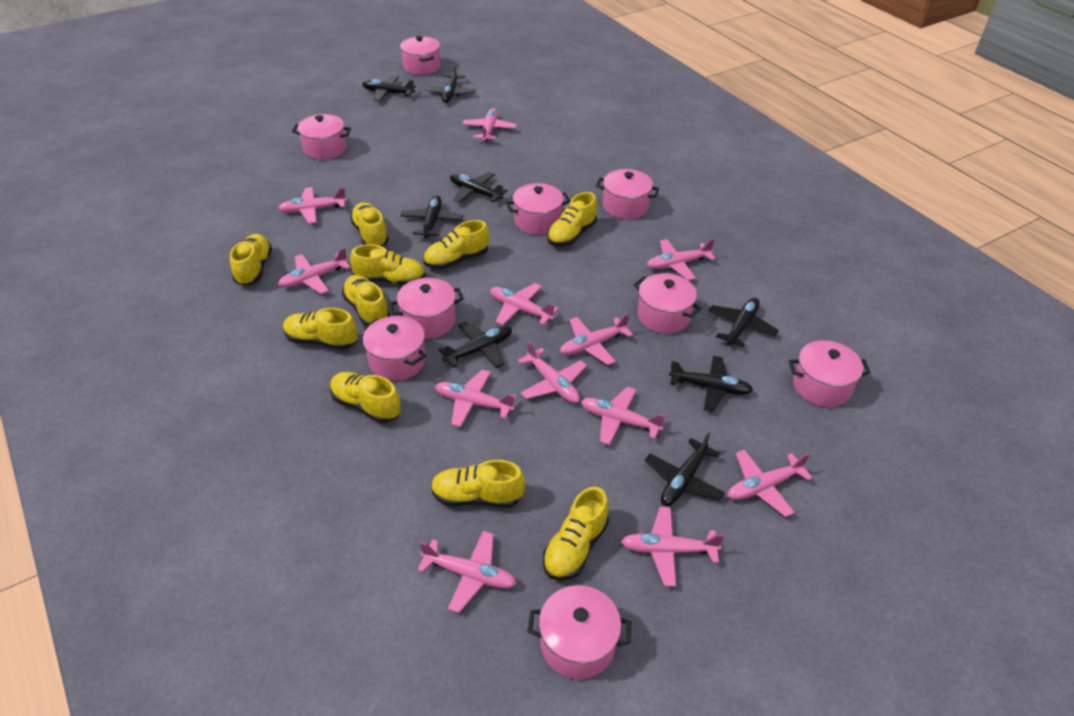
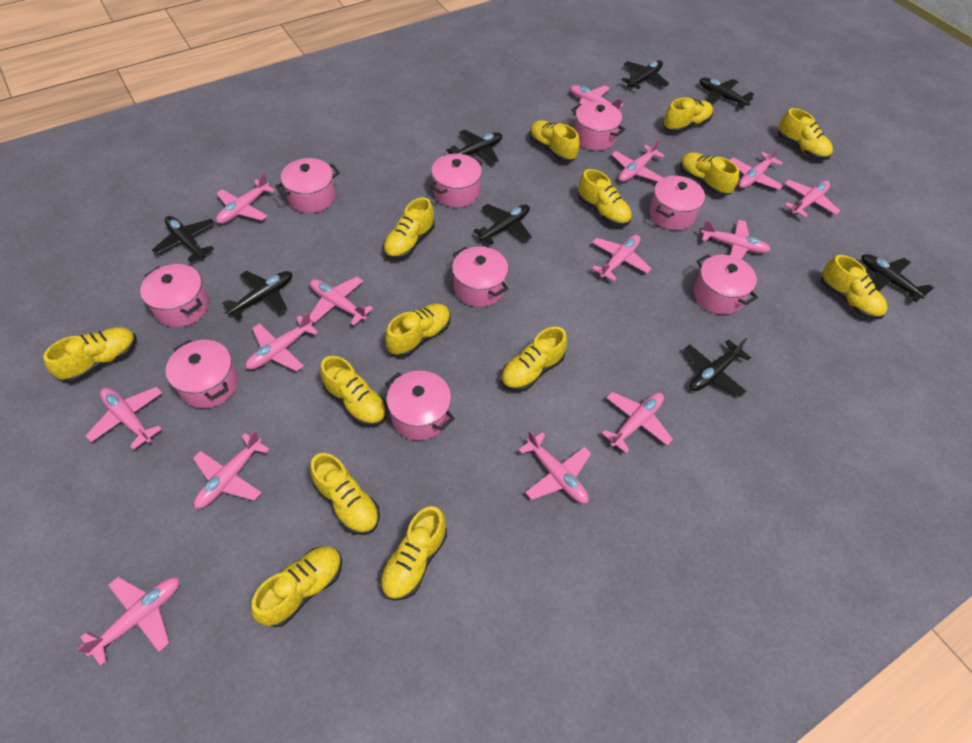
pink plane: 12 -> 14
yellow shoe: 10 -> 14

